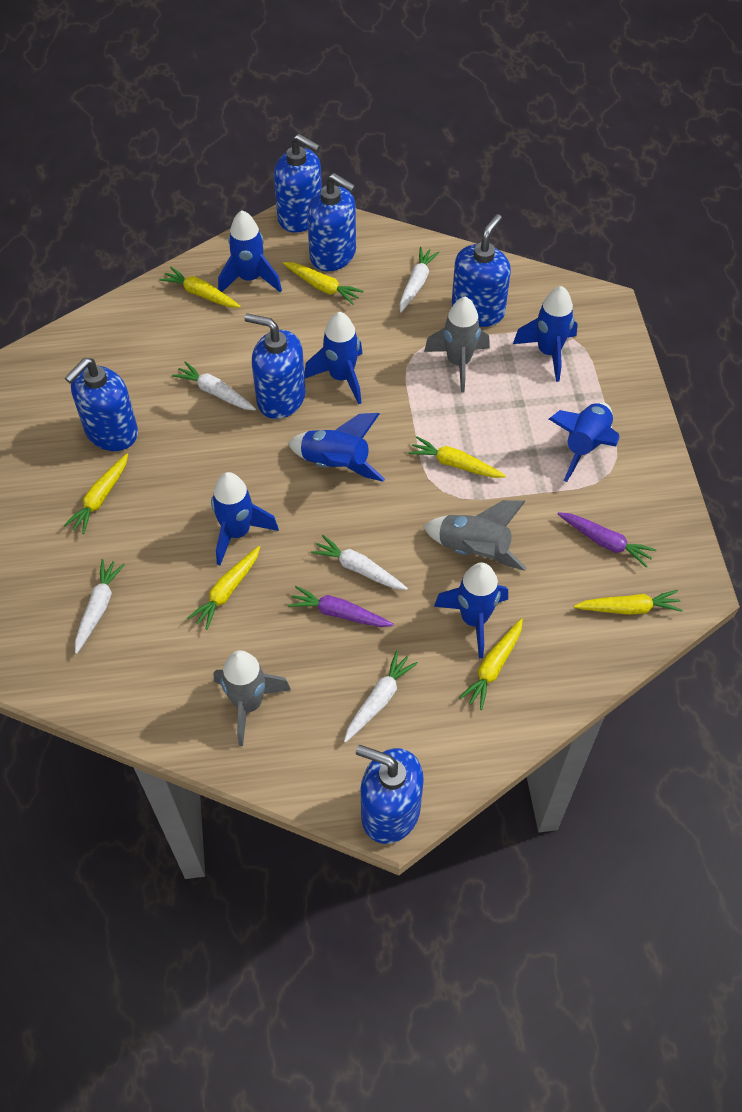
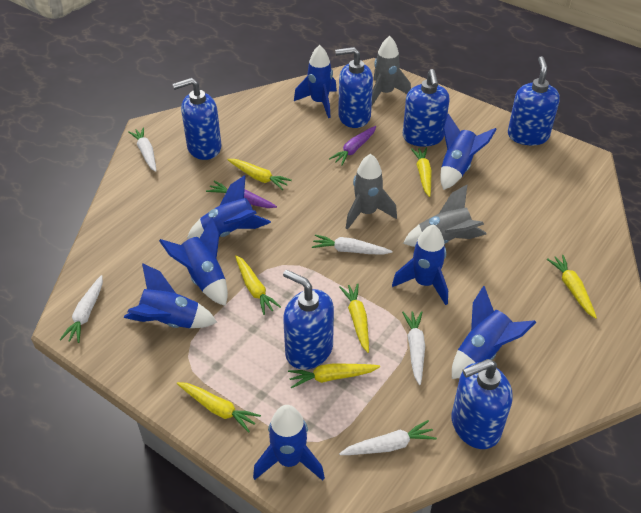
blue rocket: 7 -> 8

